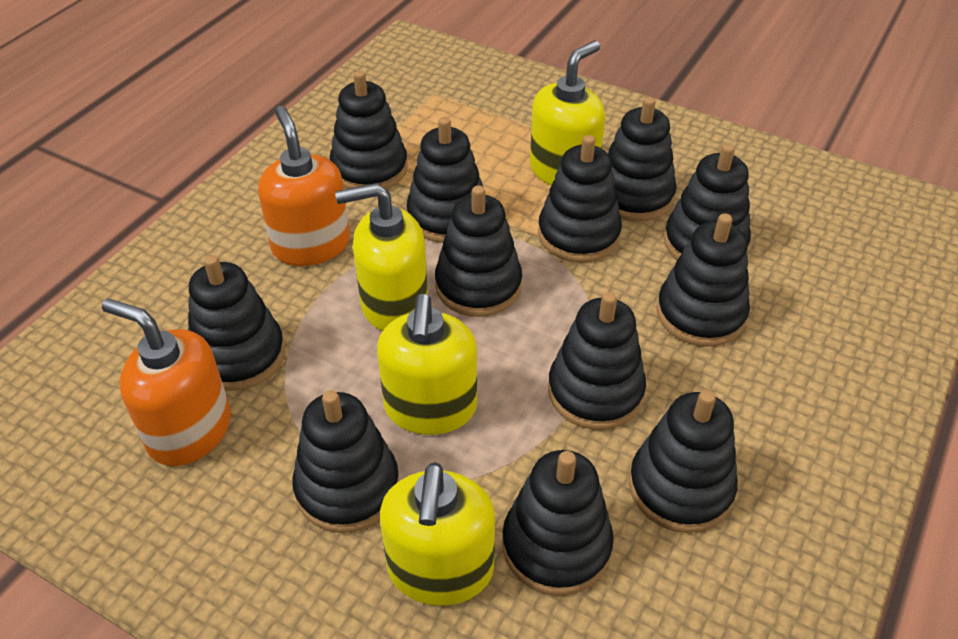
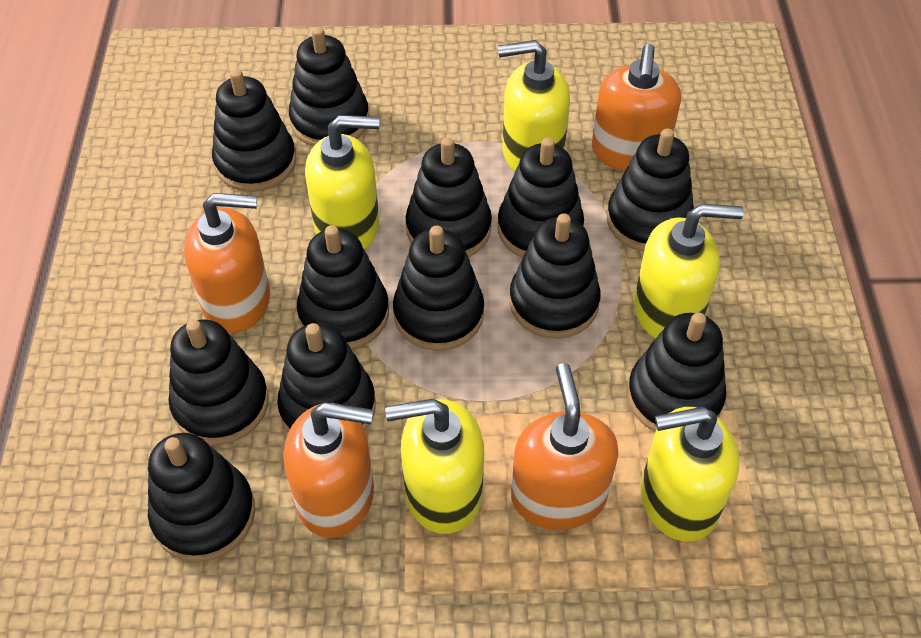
orange soap dispenser: 2 -> 4
yellow soap dispenser: 4 -> 5

